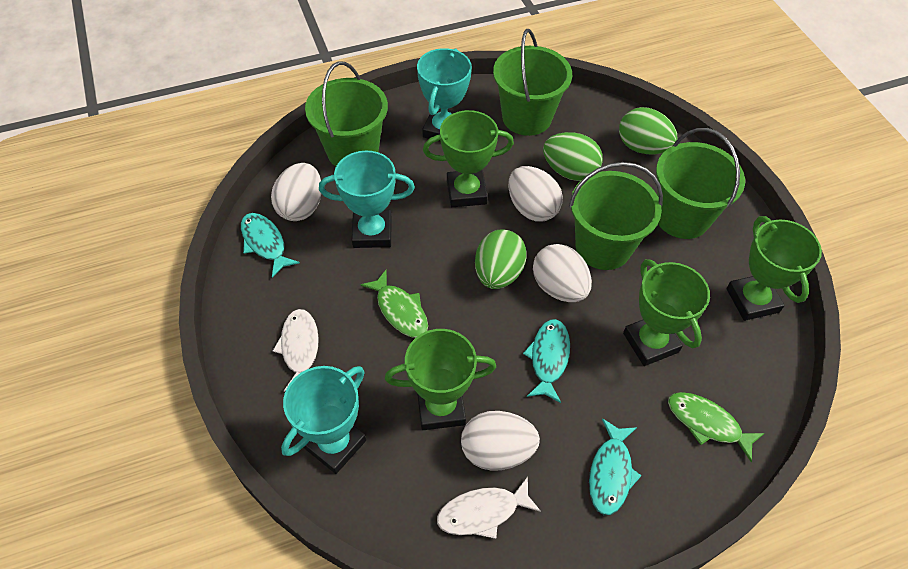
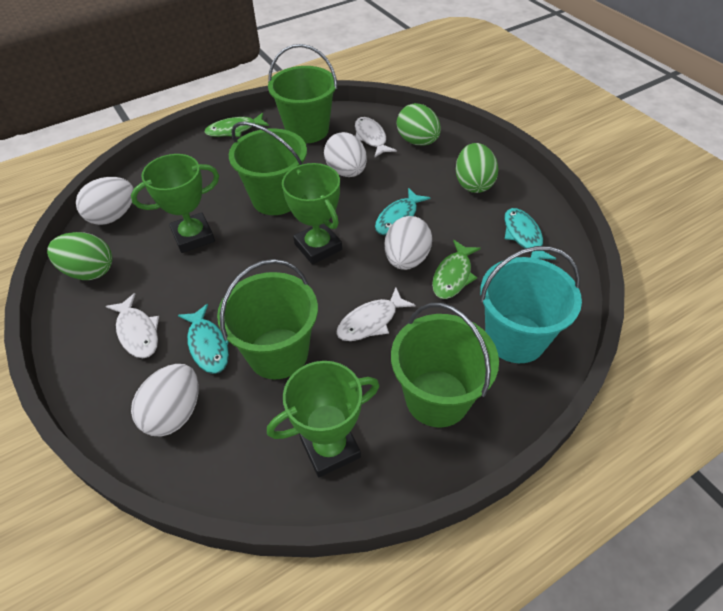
green trophy: 4 -> 3
turquoise bucket: 0 -> 1
turquoise trophy: 3 -> 0
white fish: 2 -> 3

